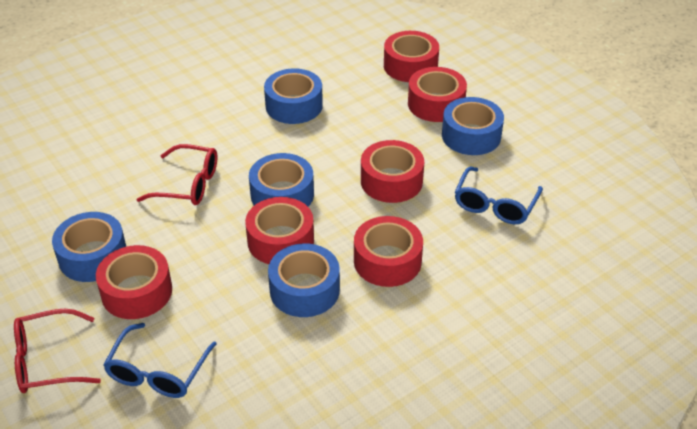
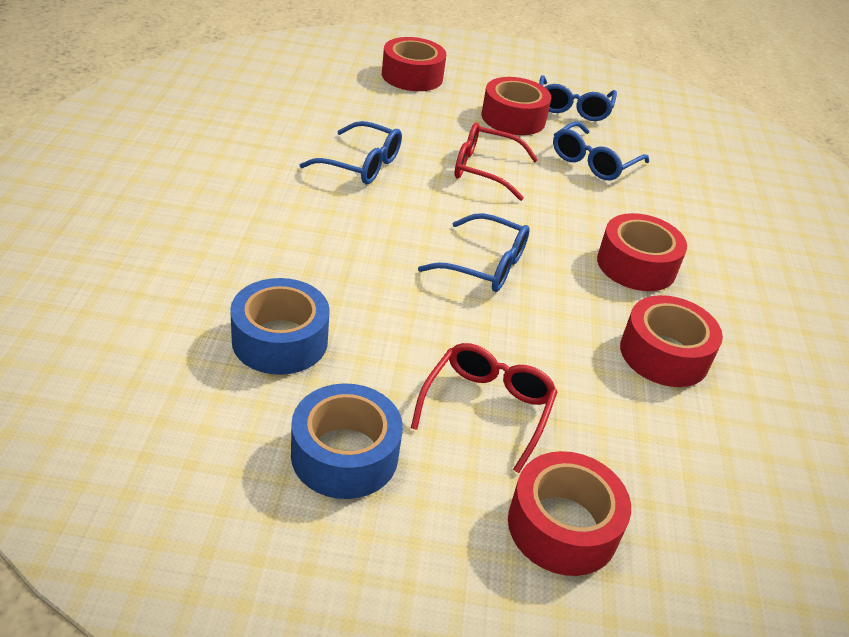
blue glasses: 2 -> 4
blue tape: 5 -> 2
red tape: 6 -> 5

